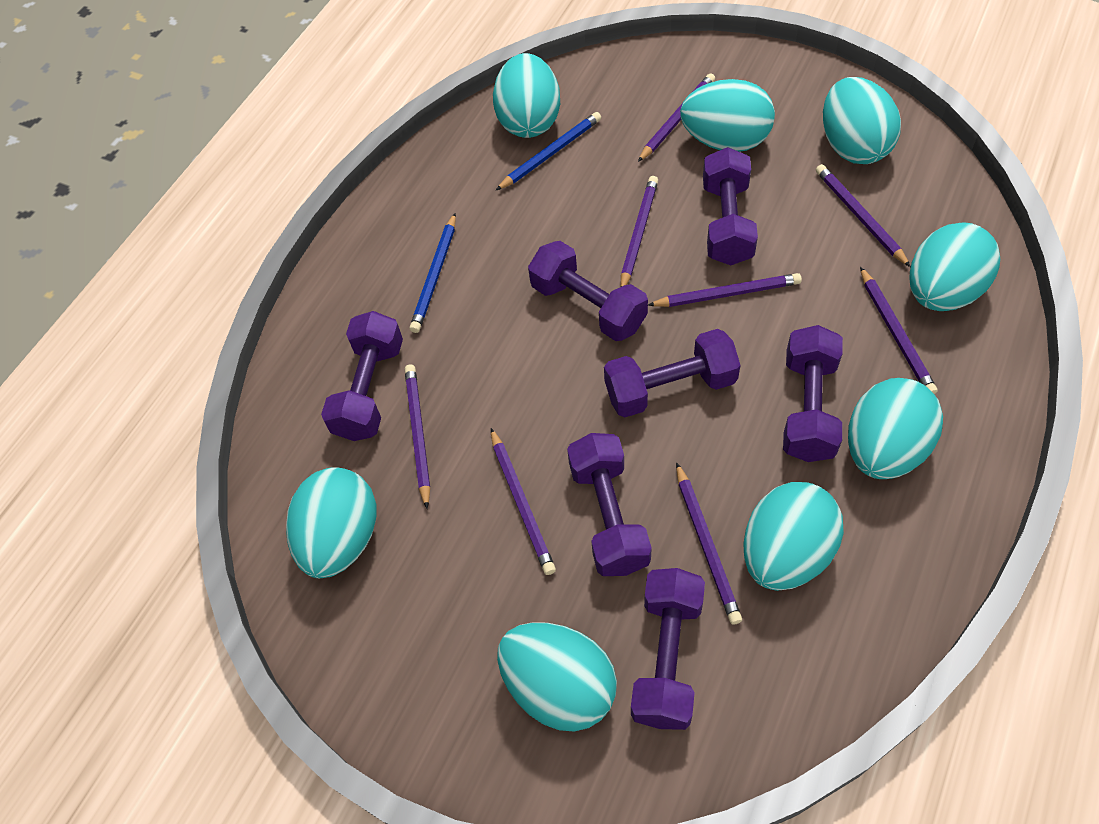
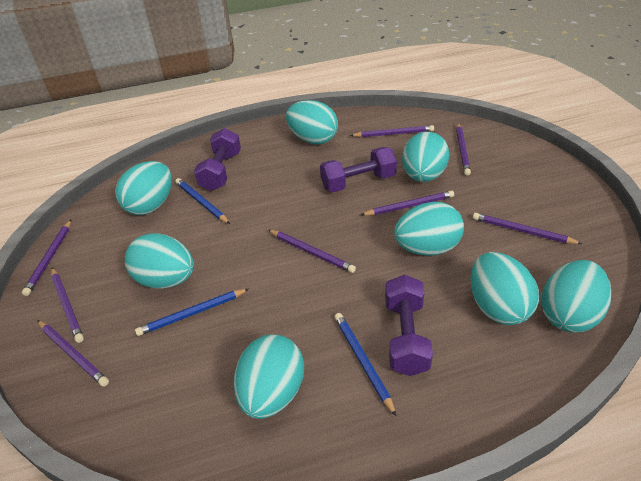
blue pencil: 2 -> 3
purple dumbbell: 7 -> 3

